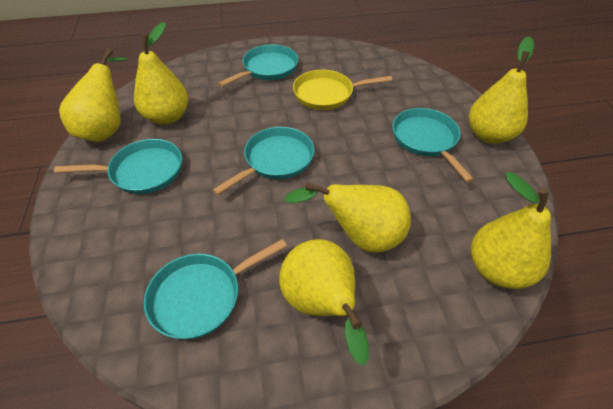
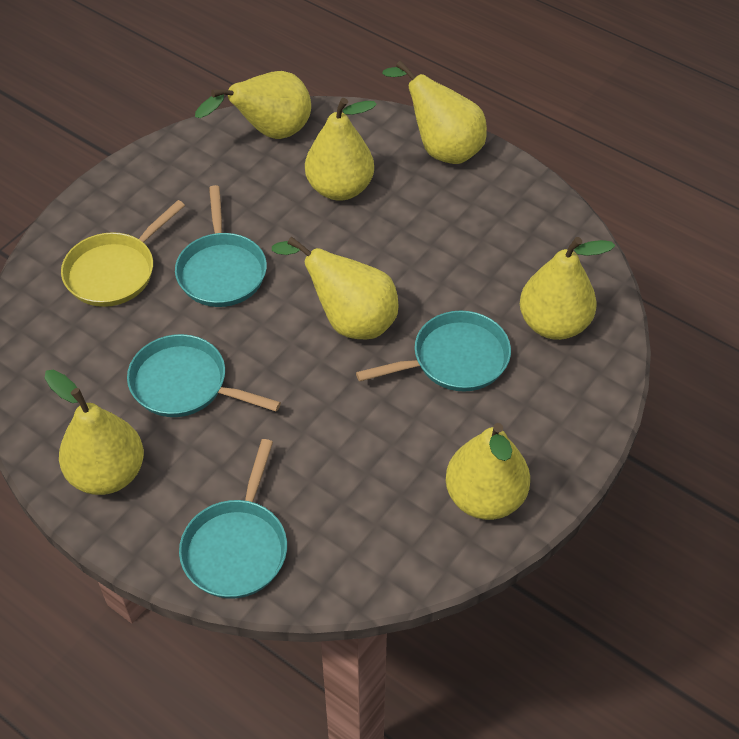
turquoise pan: 5 -> 4
yellow pear: 6 -> 7

